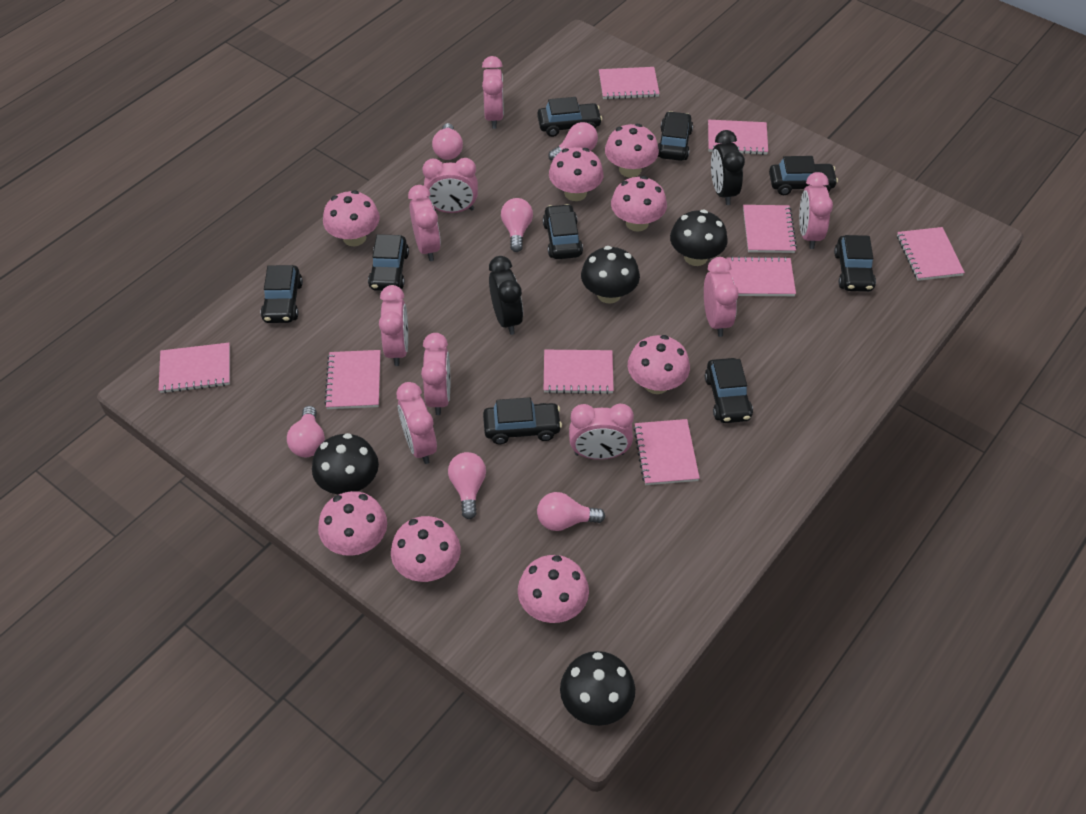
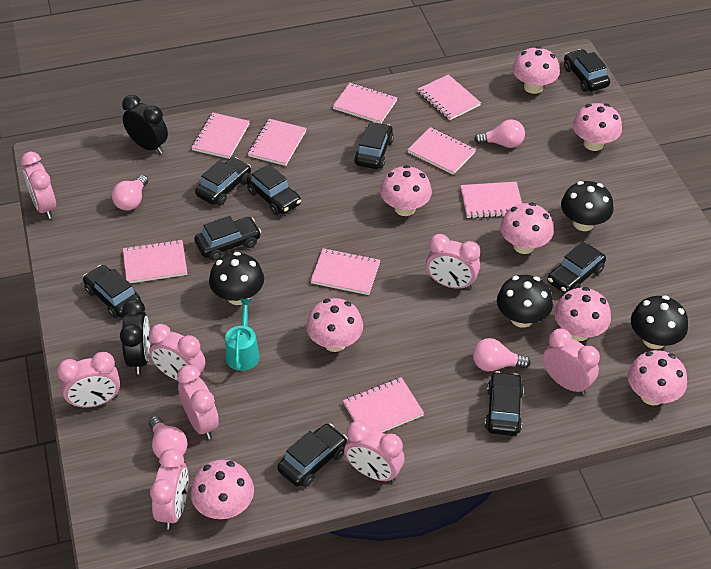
pink clock: 9 -> 8
pink light bulb: 6 -> 4
turquoise watering can: 0 -> 1

